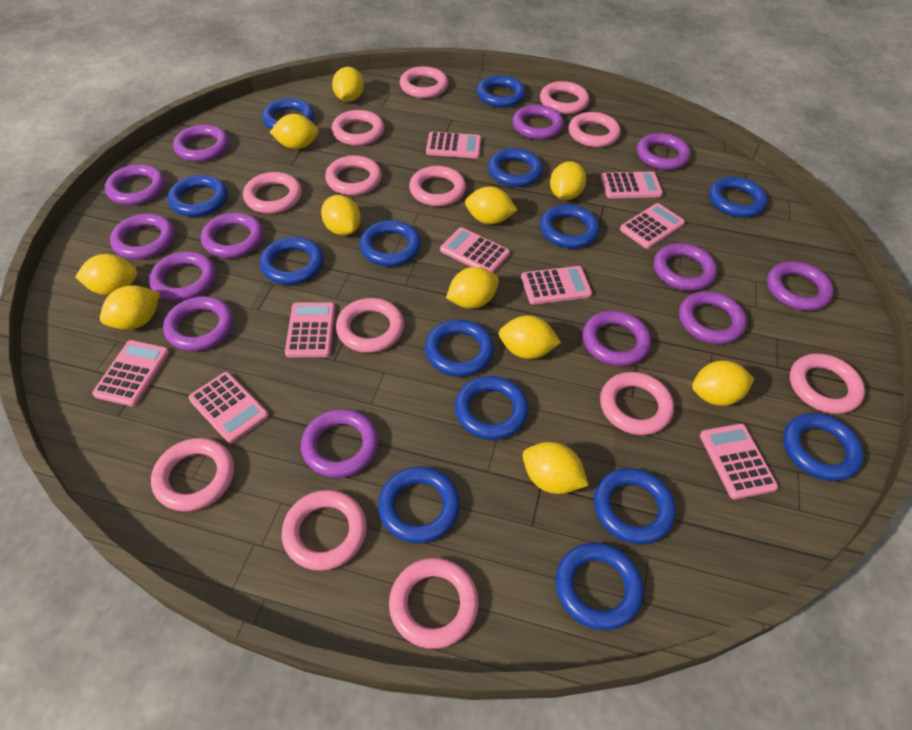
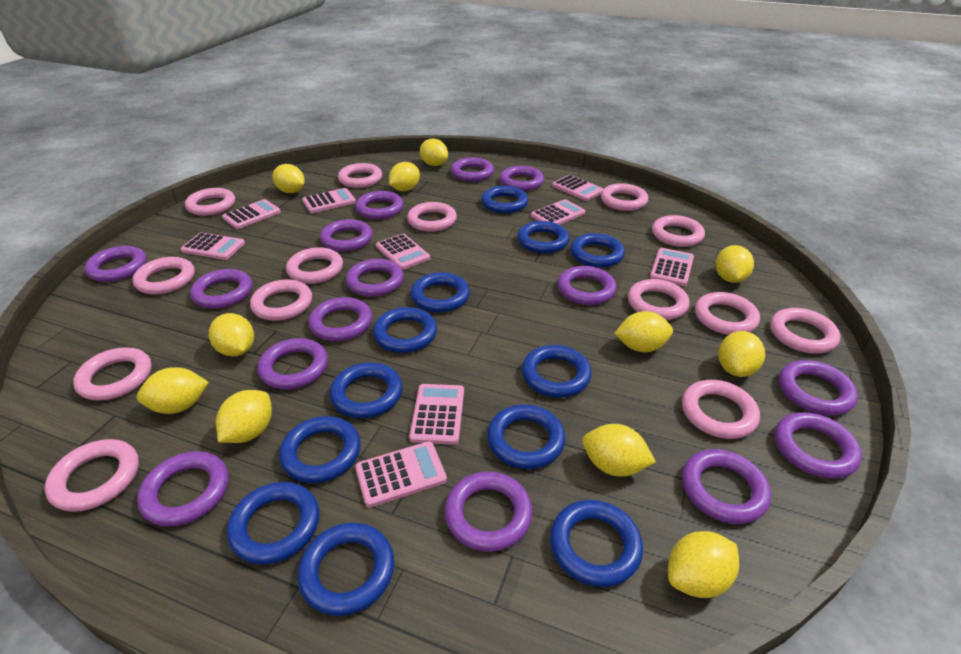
blue ring: 14 -> 12
pink ring: 13 -> 14
purple ring: 13 -> 15

